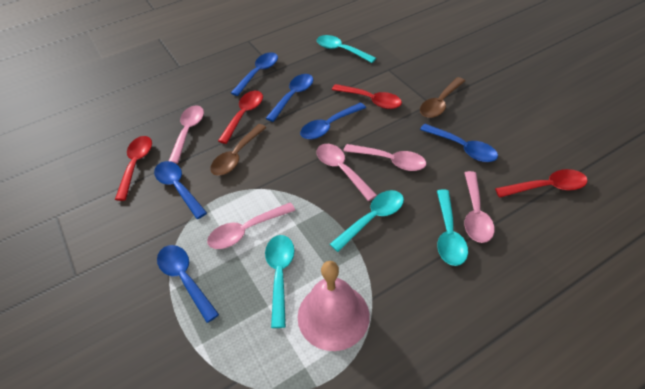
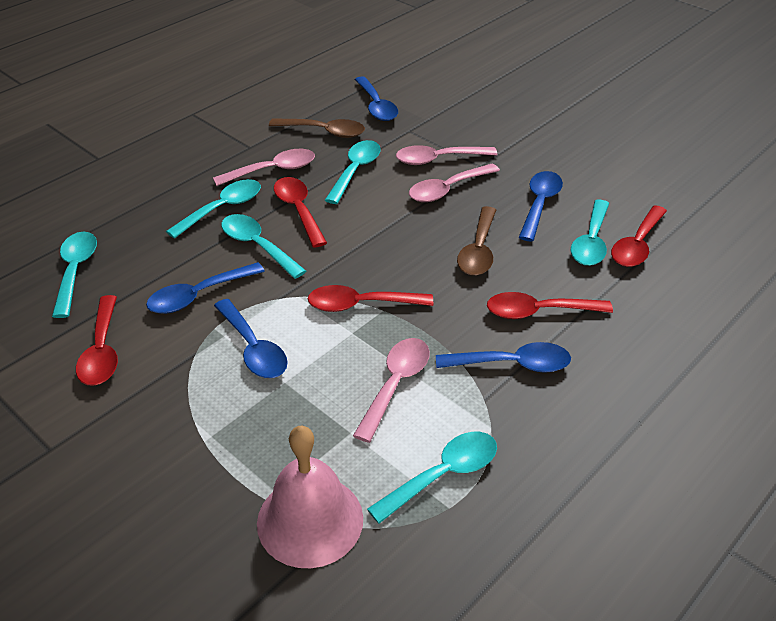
blue spoon: 6 -> 5
pink spoon: 5 -> 4
red spoon: 4 -> 5
turquoise spoon: 4 -> 6

